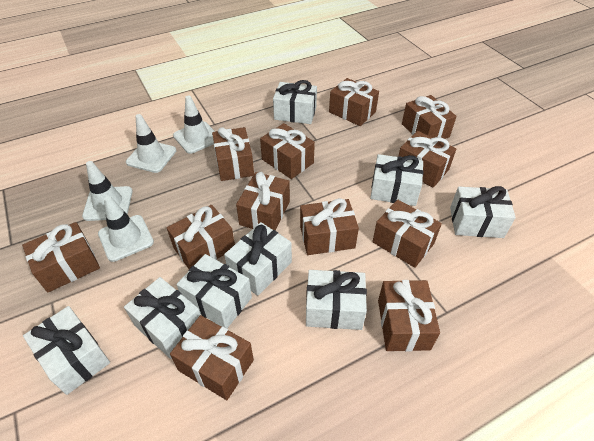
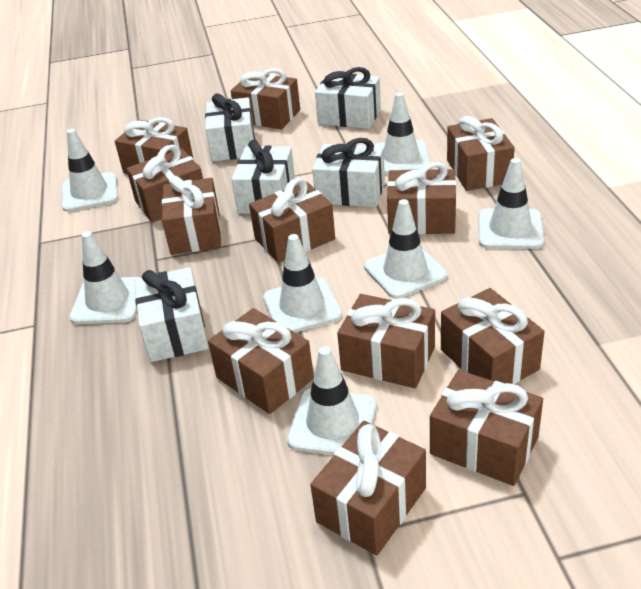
white gift: 8 -> 5
white traffic cone: 4 -> 7

